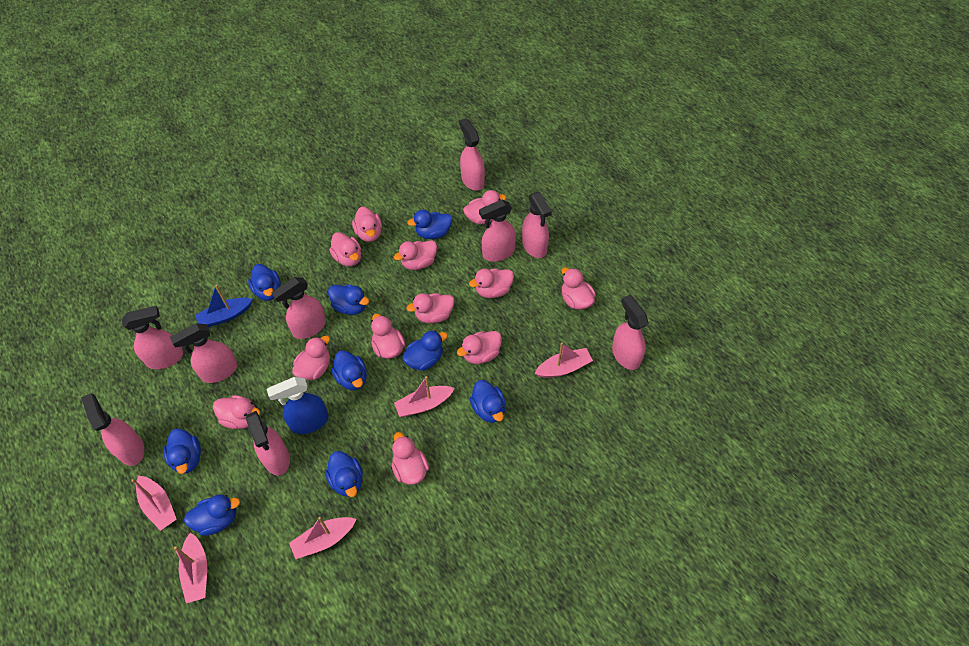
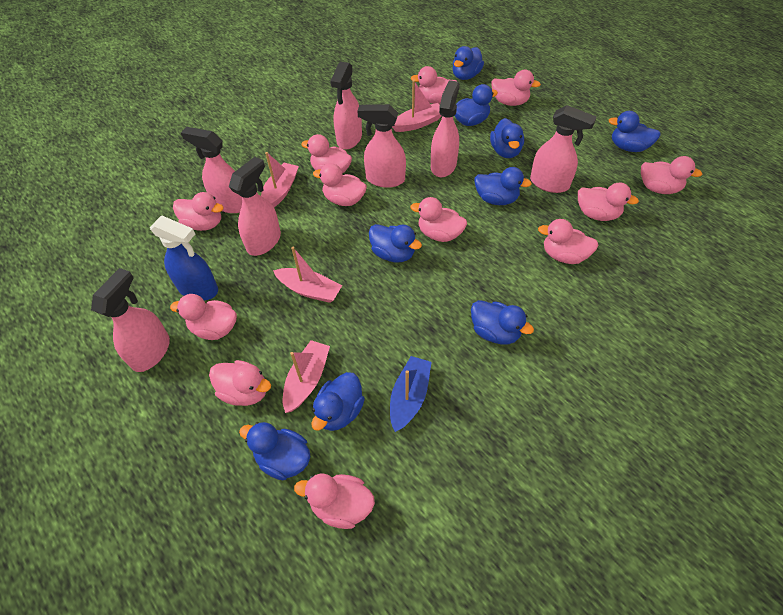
pink boat: 5 -> 4
pink spray bottle: 9 -> 7

